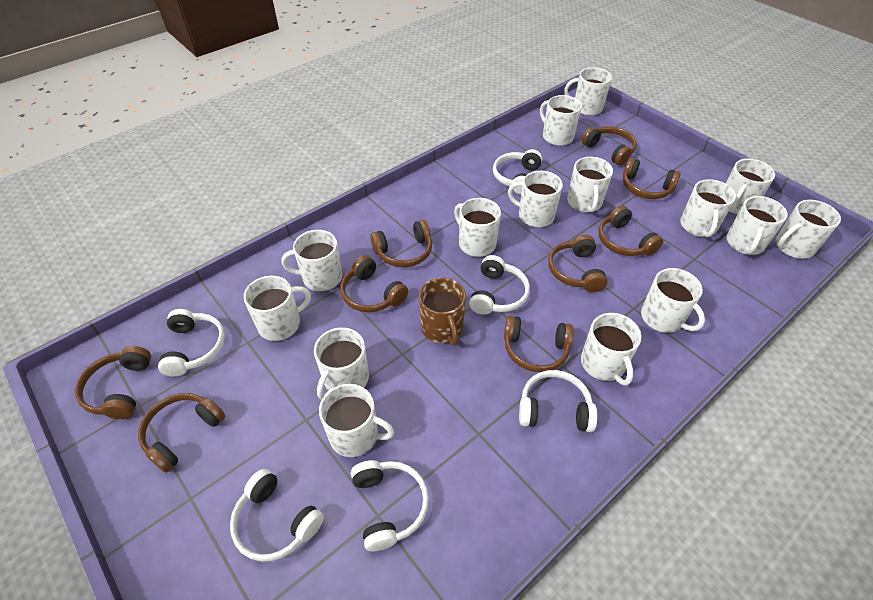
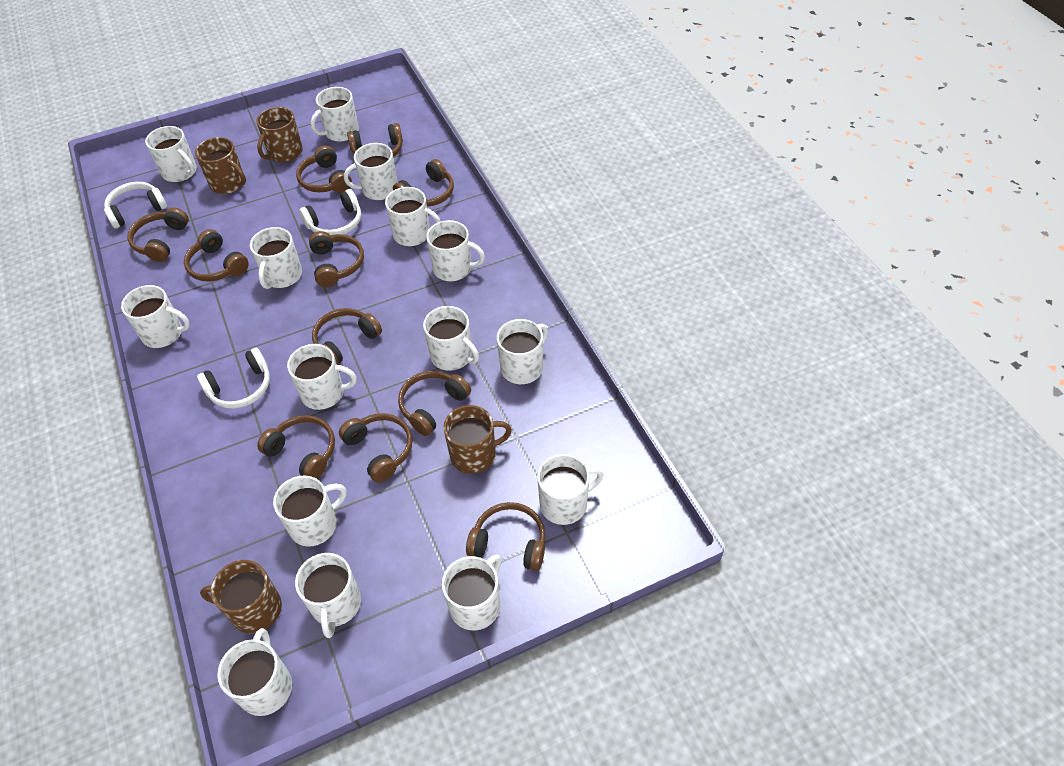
brown headphones: 9 -> 11
brown mug: 1 -> 4
white headphones: 6 -> 3

